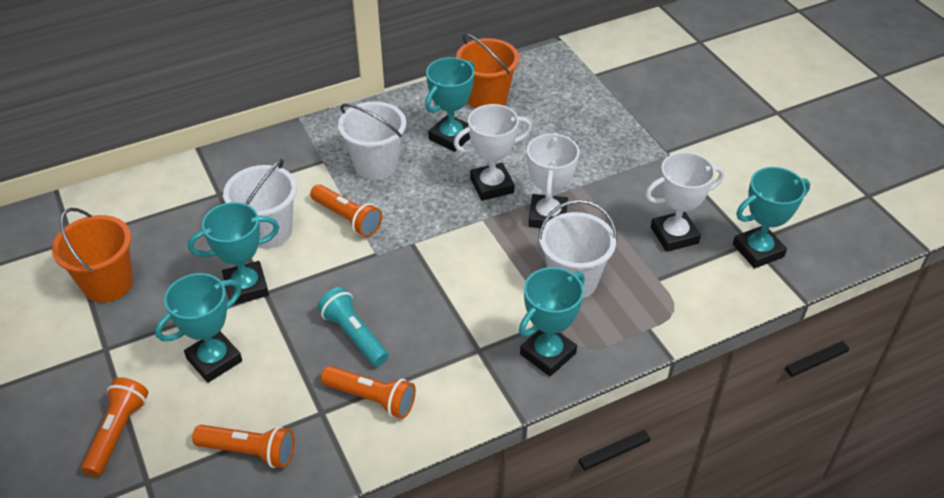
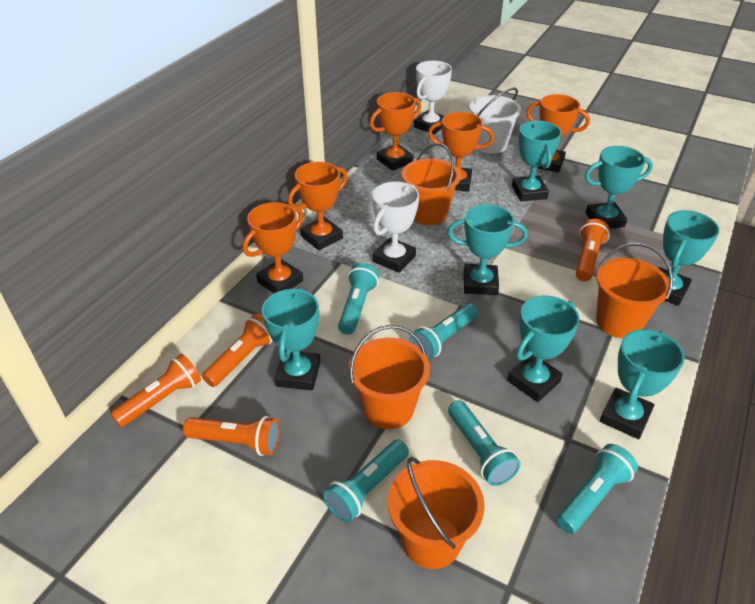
orange bucket: 2 -> 4
orange trophy: 0 -> 5
turquoise flashlight: 1 -> 5
turquoise trophy: 5 -> 7
white bucket: 3 -> 1
white trophy: 3 -> 2

